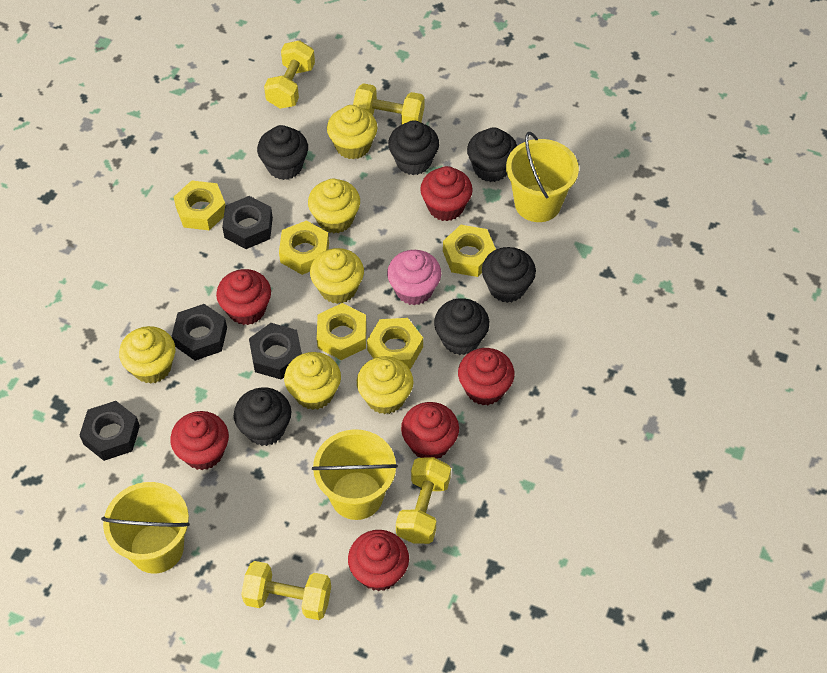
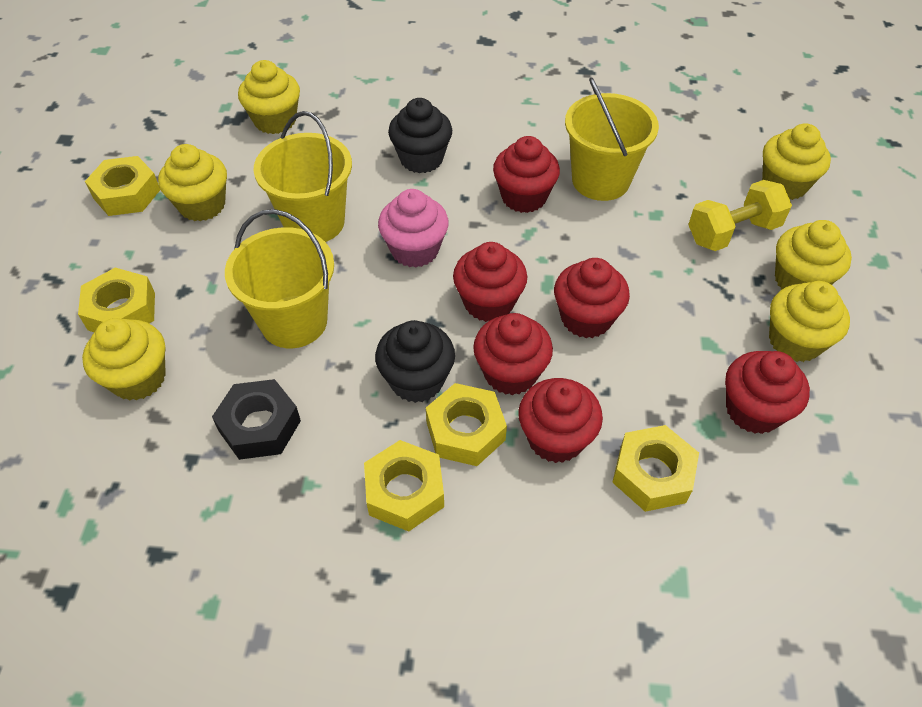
black cupcake: 6 -> 2
black nut: 4 -> 1
yellow dumbbell: 4 -> 1

